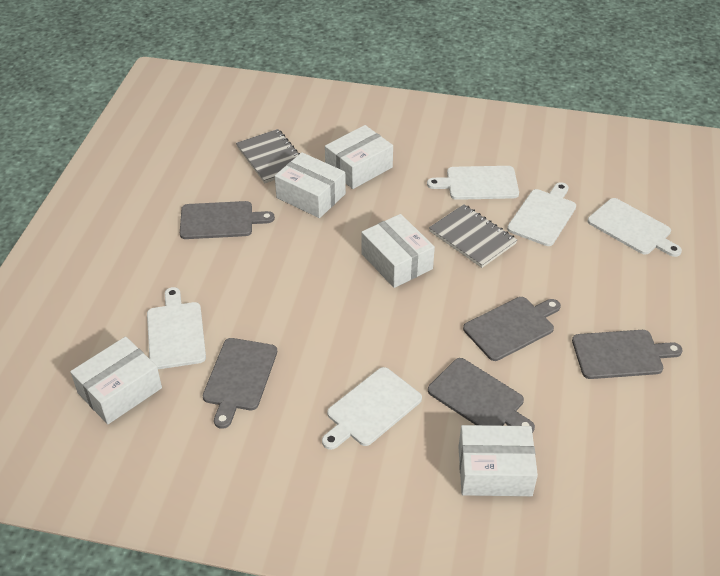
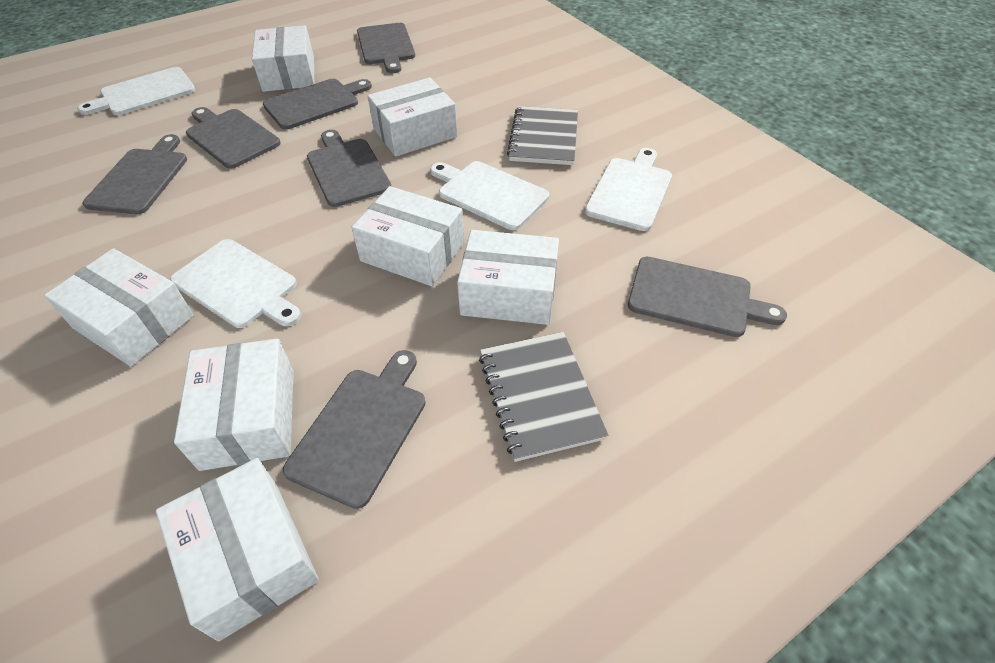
grey cutting board: 5 -> 7
white box: 5 -> 7
white cutting board: 5 -> 4

